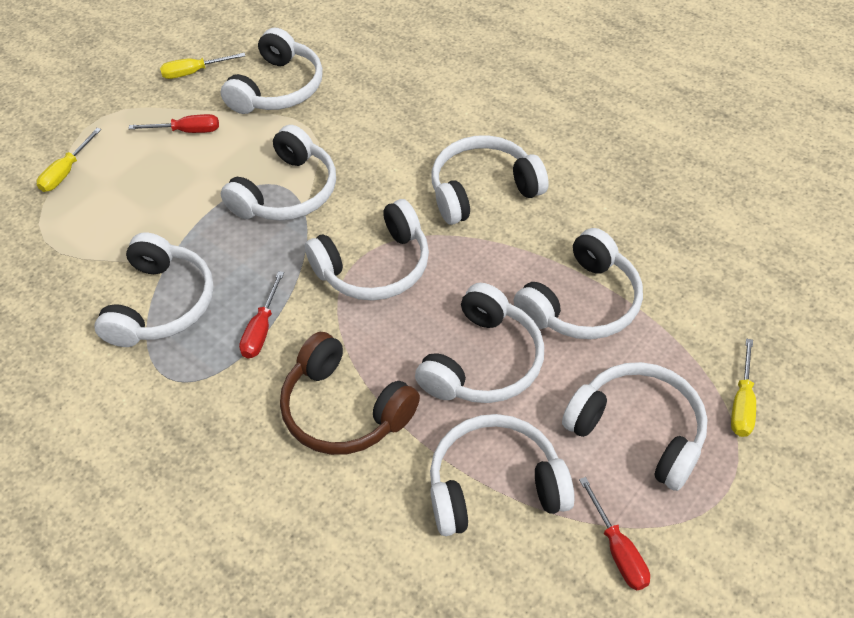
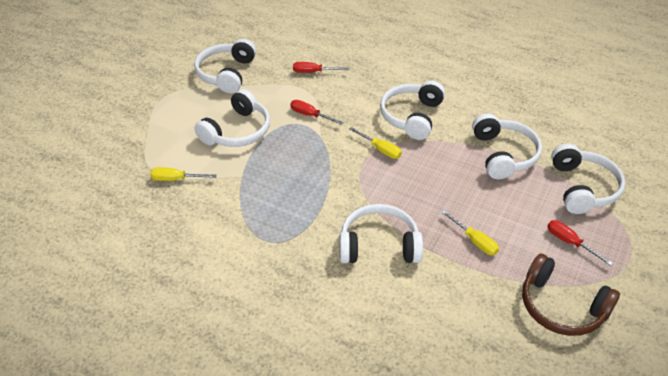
white headphones: 9 -> 6

